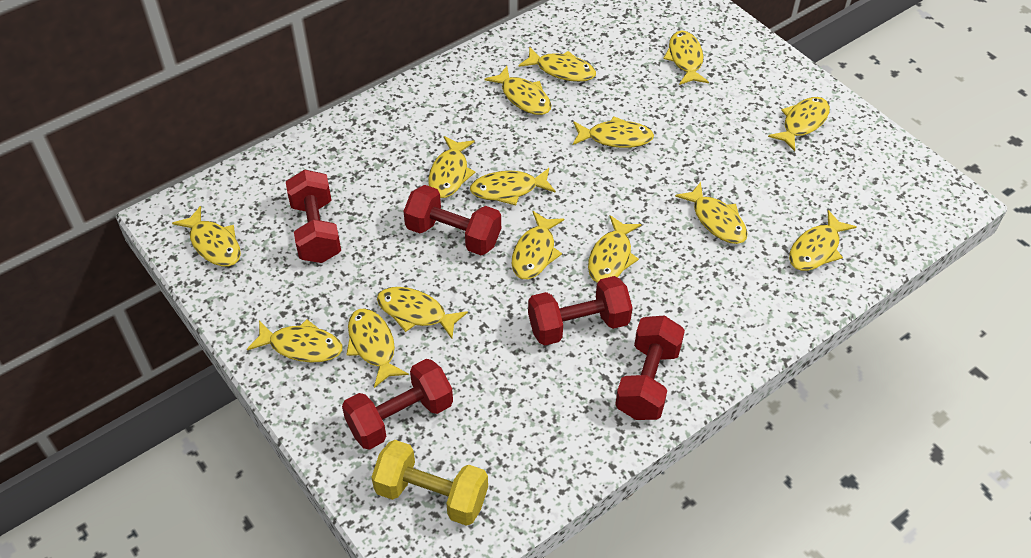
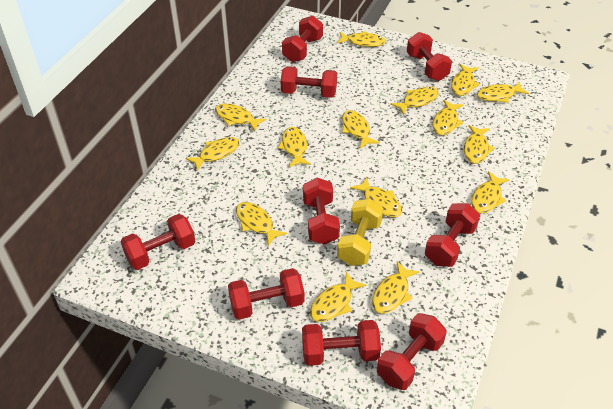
red dumbbell: 5 -> 9

